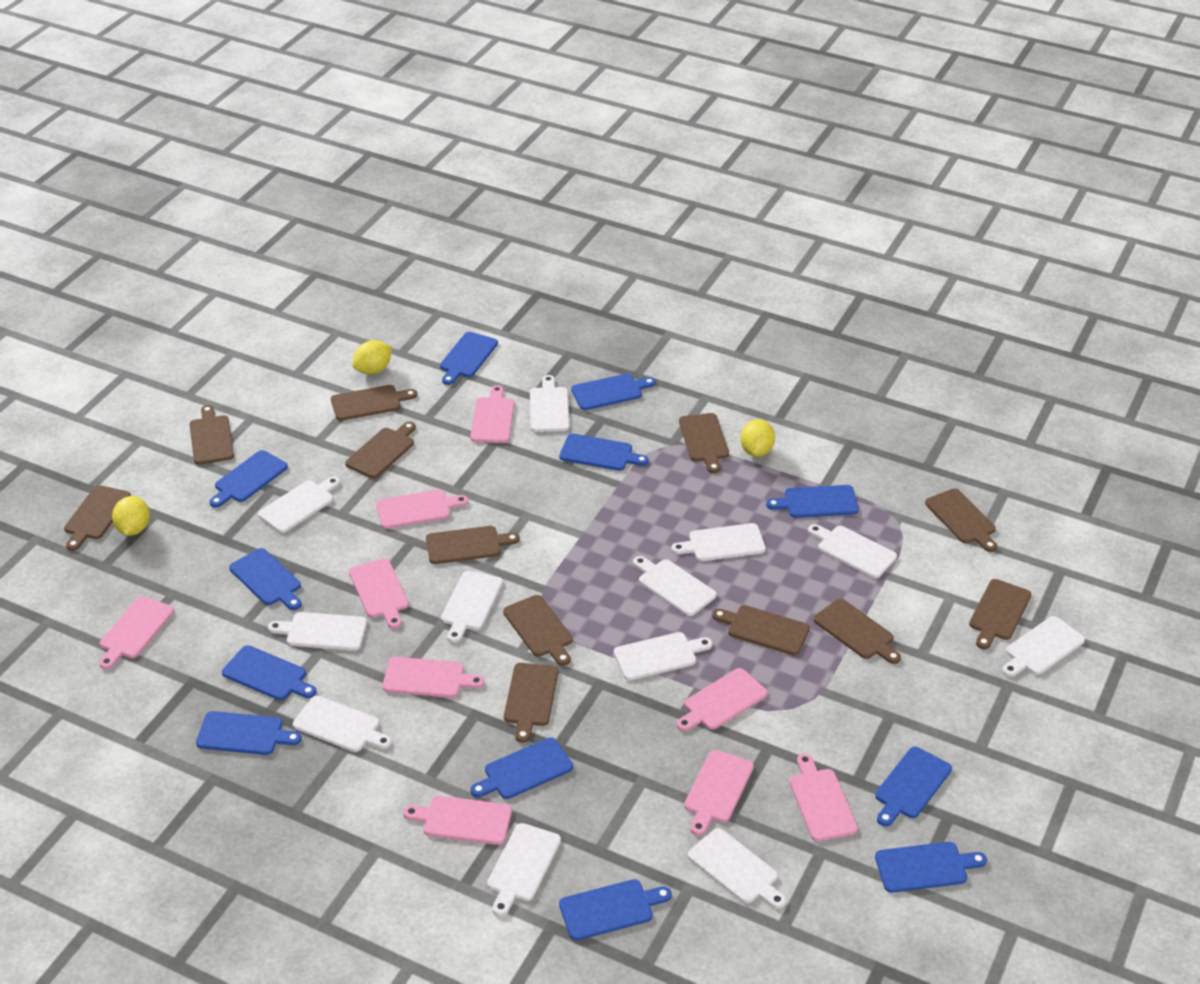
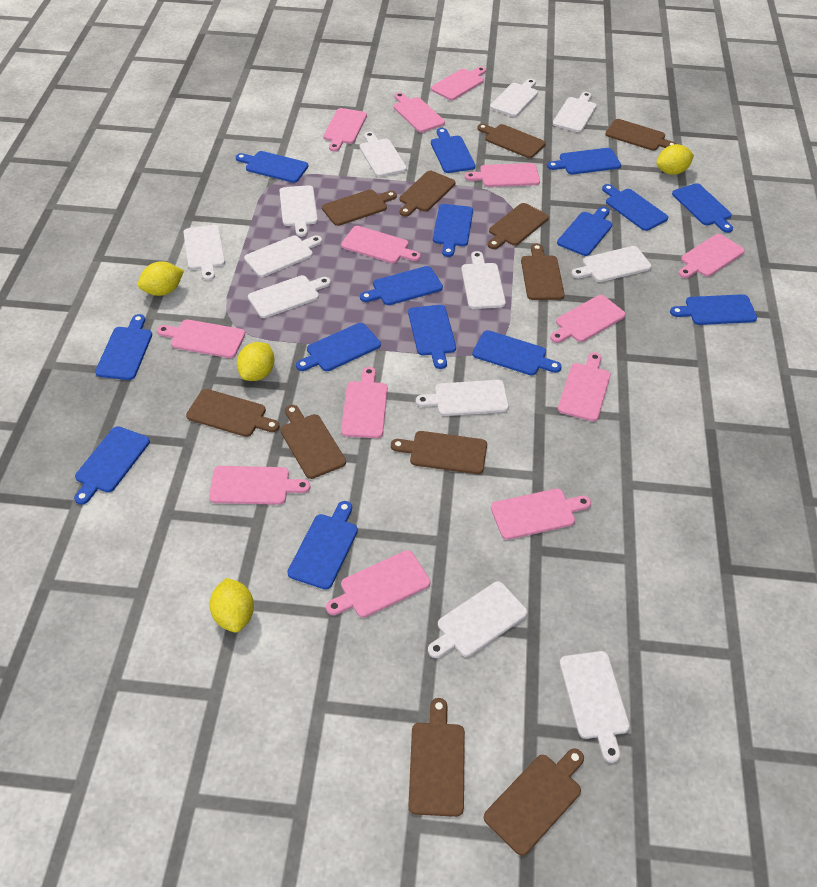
blue cutting board: 12 -> 15
brown cutting board: 12 -> 11
pink cutting board: 9 -> 13
yellow lemon: 3 -> 4

